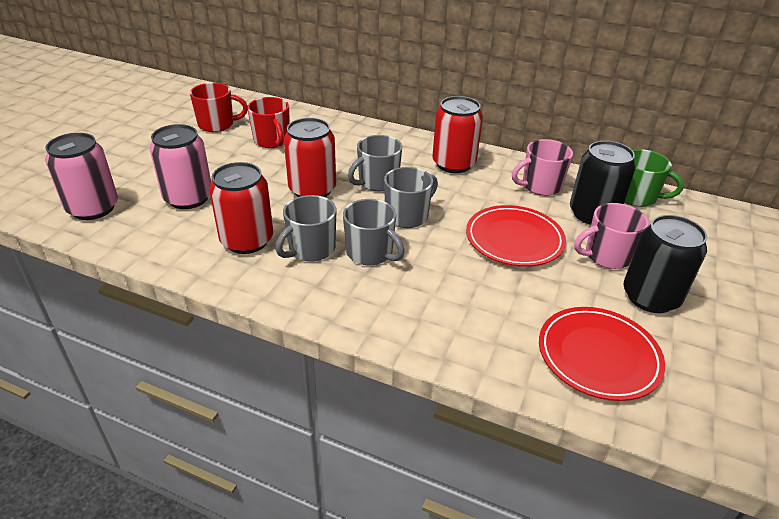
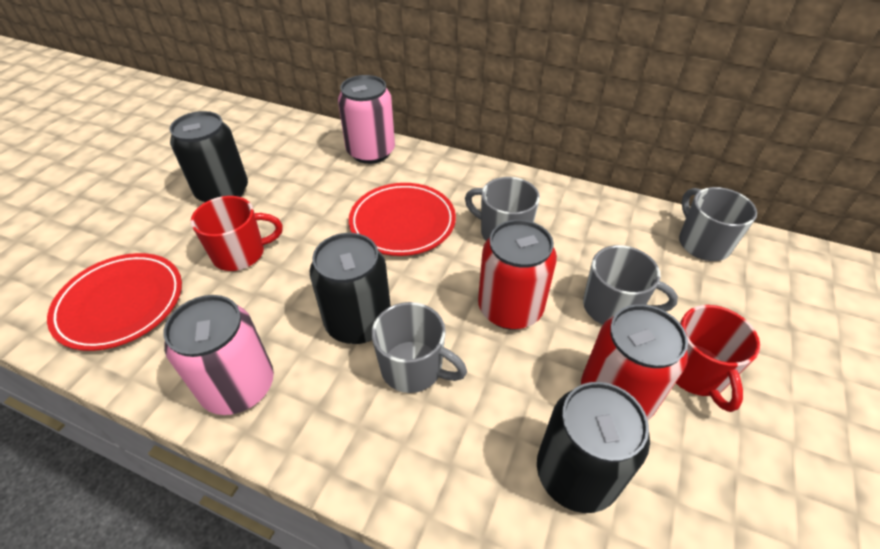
black can: 2 -> 3
green mug: 1 -> 0
pink mug: 2 -> 0
red can: 3 -> 2

